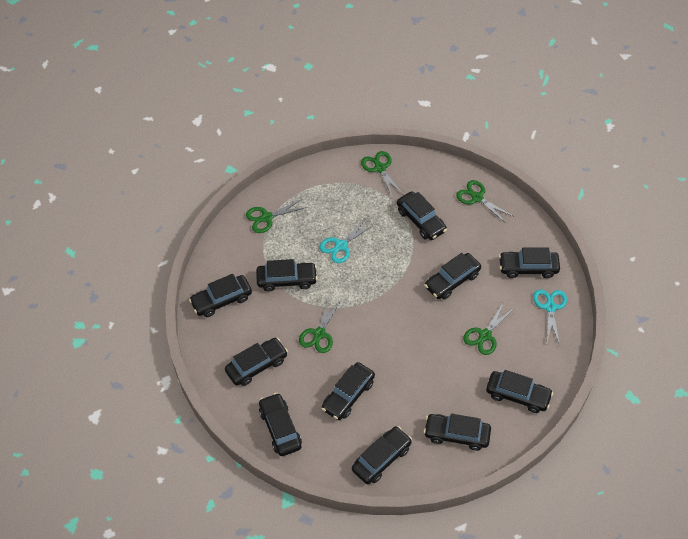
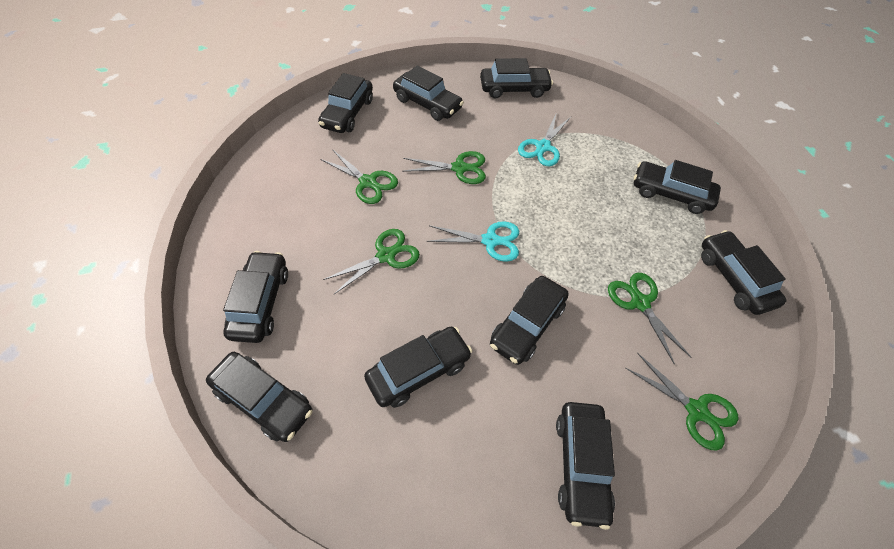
black car: 11 -> 10

